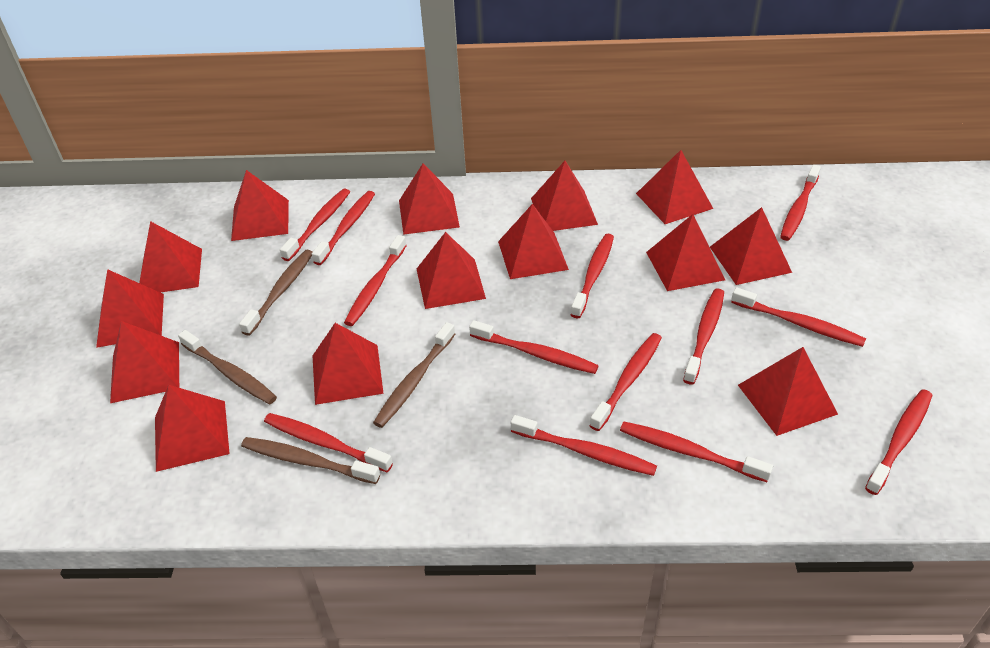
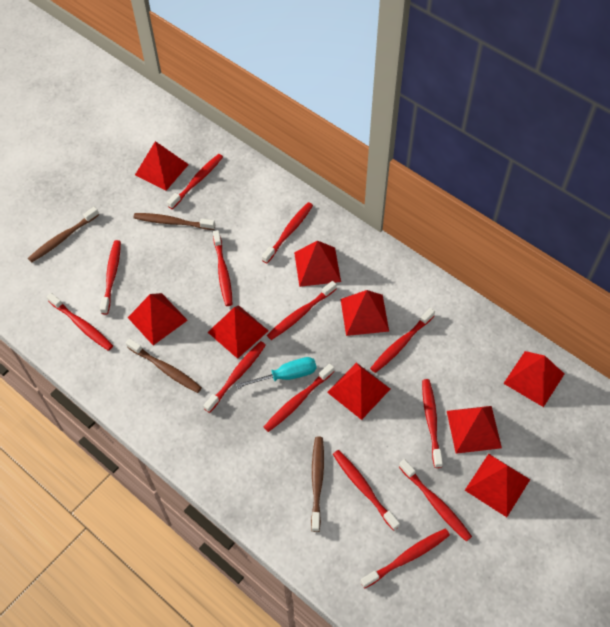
red pyramid: 14 -> 9
turquoise screwdriver: 0 -> 1

